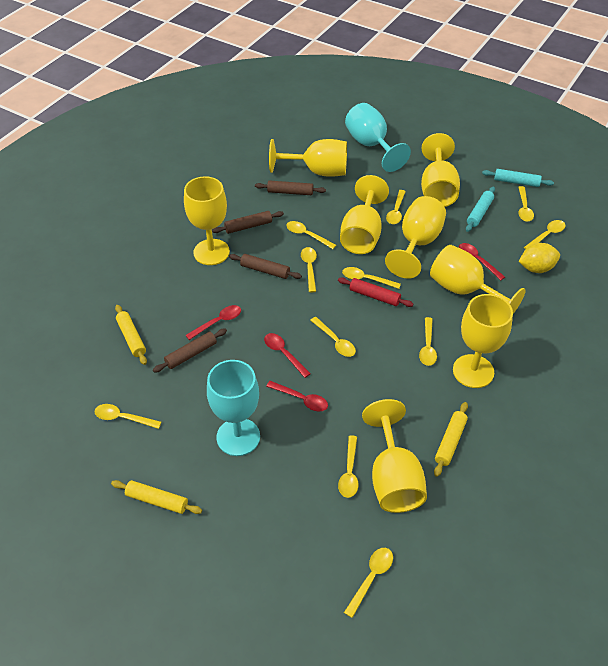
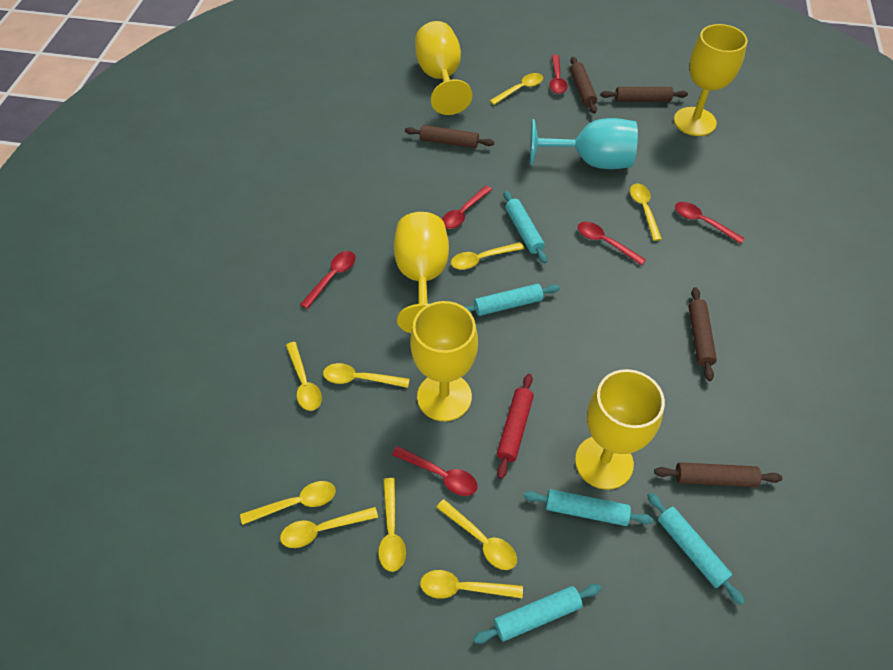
brown rolling pin: 4 -> 5
red spoon: 4 -> 6
turquoise goblet: 2 -> 1
turquoise rolling pin: 2 -> 5
yellow goblet: 8 -> 5
yellow lemon: 1 -> 0
yellow rolling pin: 3 -> 0
yellow spoon: 11 -> 10

